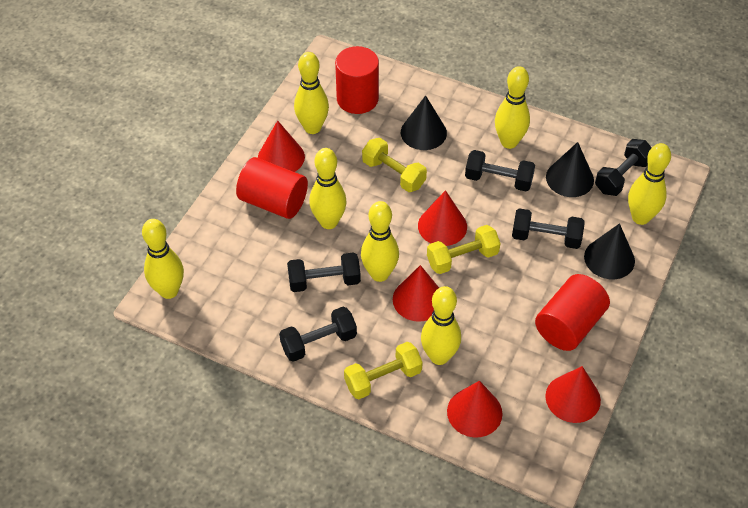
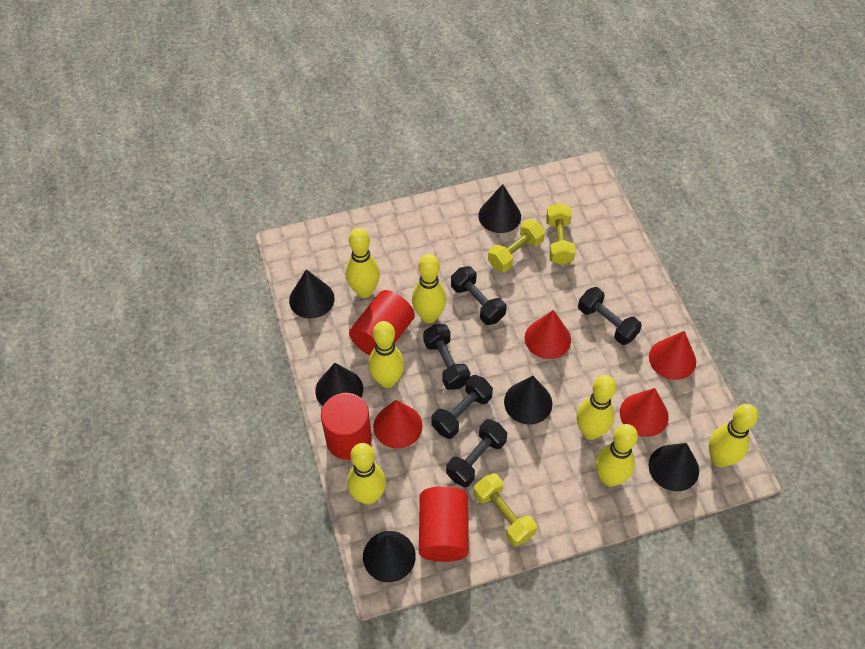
black cone: 3 -> 6
red cone: 5 -> 4

